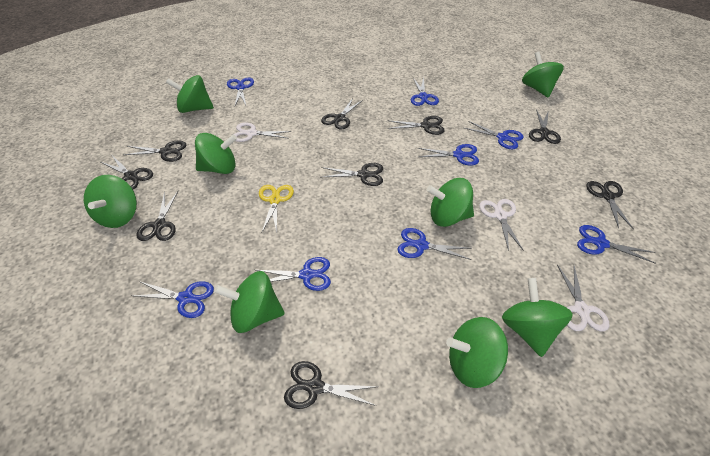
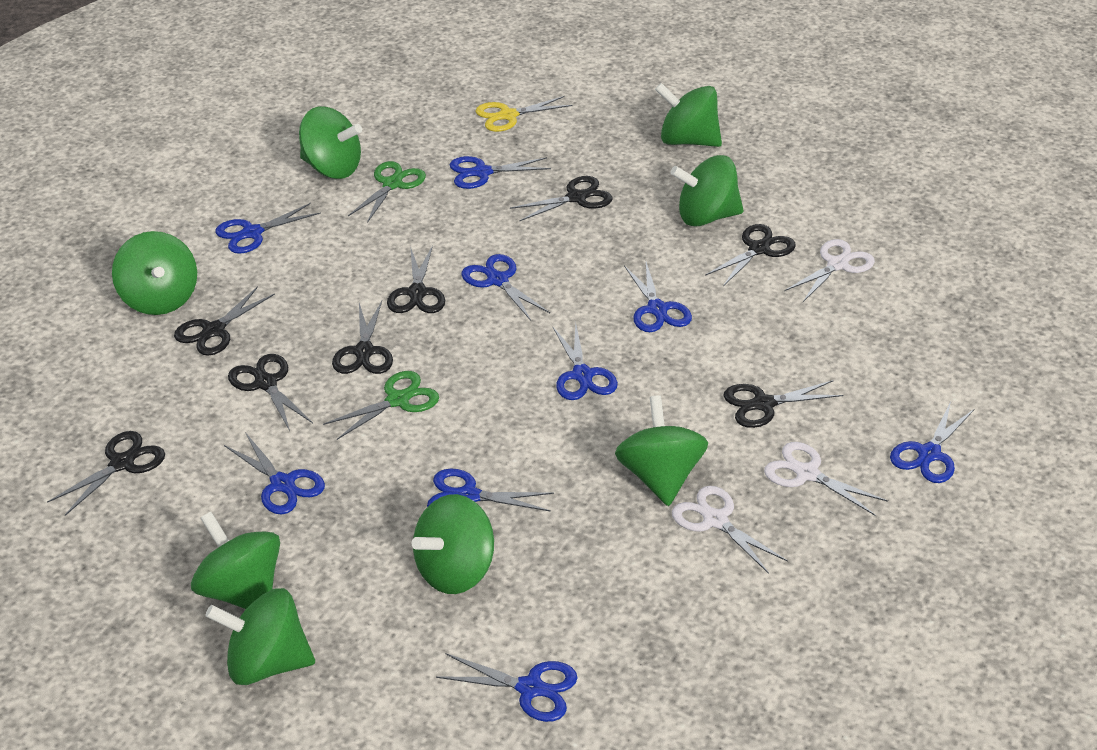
black scissors: 9 -> 8
blue scissors: 8 -> 9
green scissors: 0 -> 2

